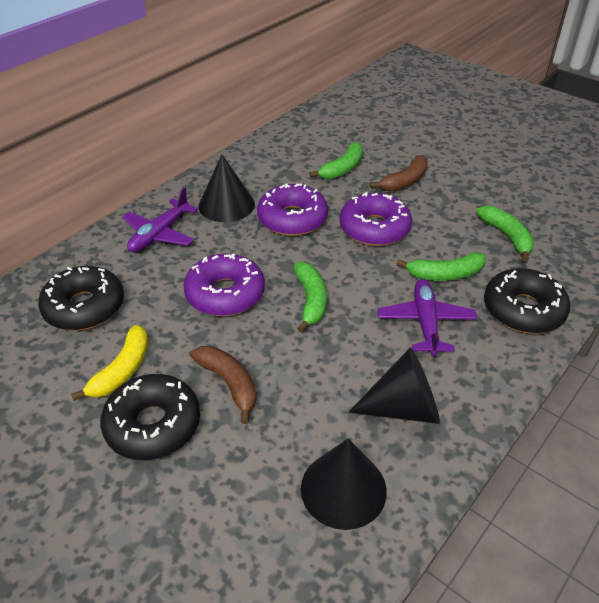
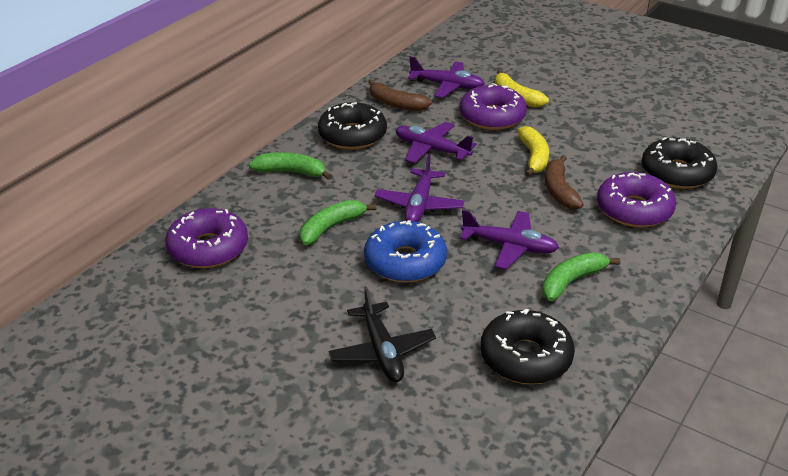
black cone: 3 -> 0
black plane: 0 -> 1
blue donut: 0 -> 1
green banana: 4 -> 3
purple plane: 2 -> 4
yellow banana: 1 -> 2

